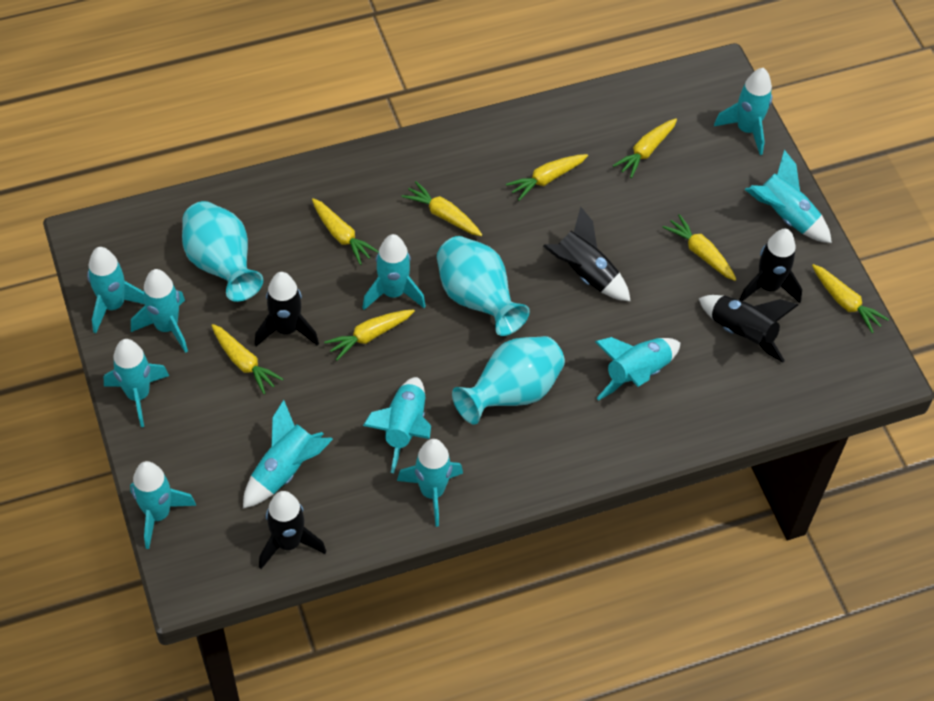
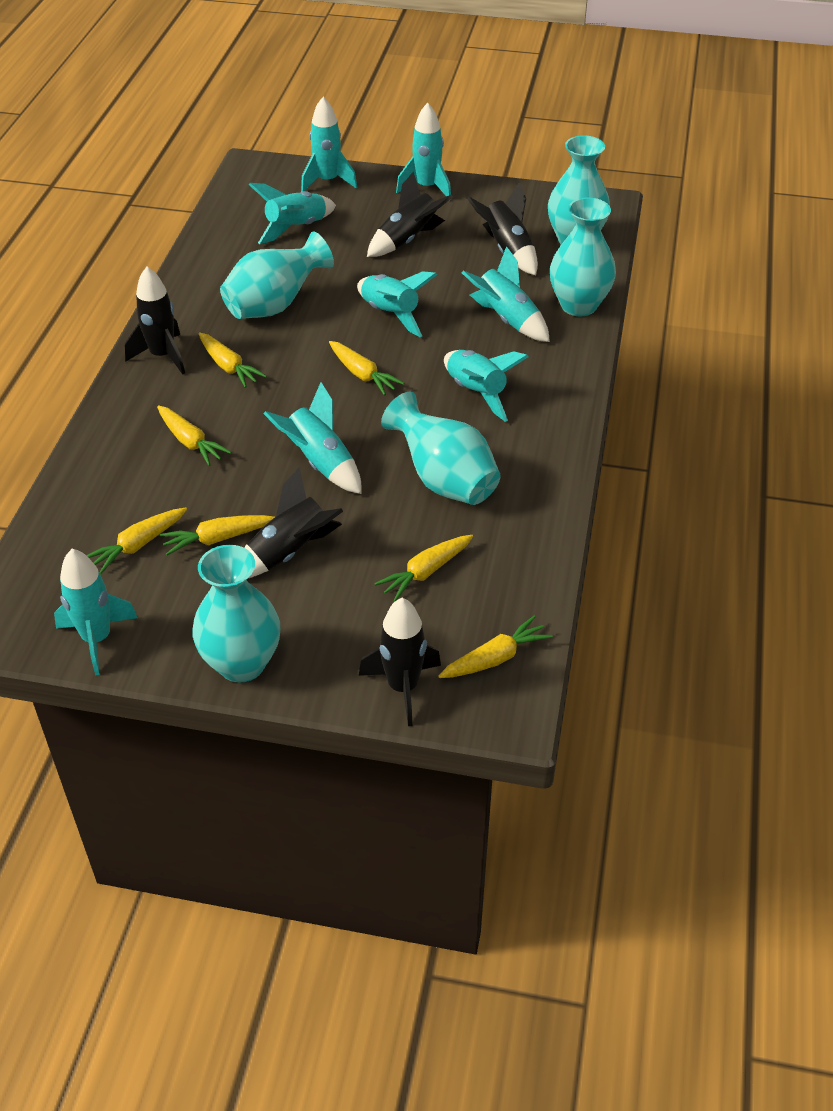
turquoise rocket: 11 -> 8
turquoise vase: 3 -> 5
yellow carrot: 8 -> 7

